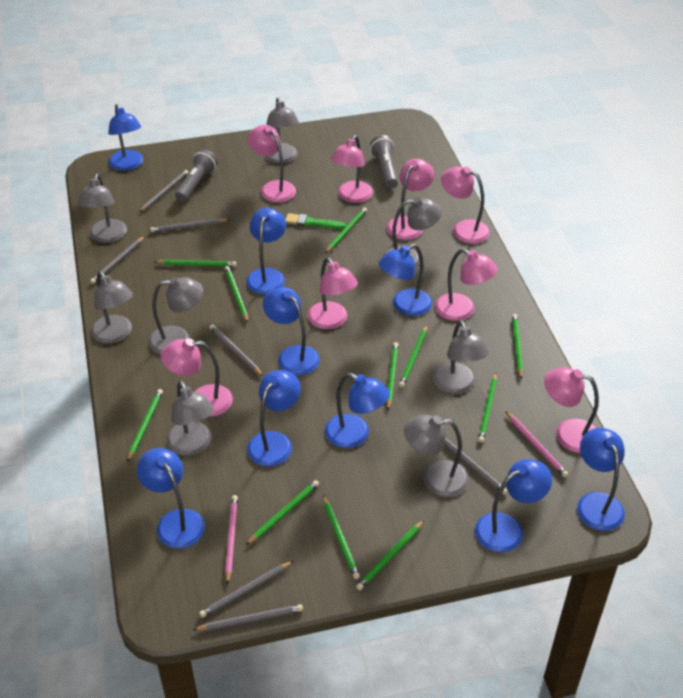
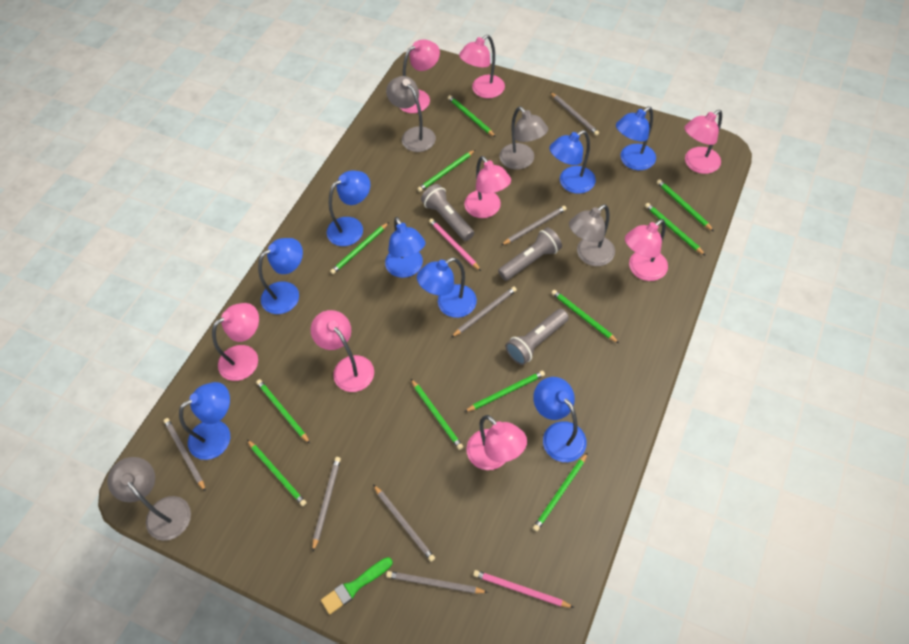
blue lamp: 9 -> 8
grey flashlight: 2 -> 3
grey lamp: 8 -> 4

